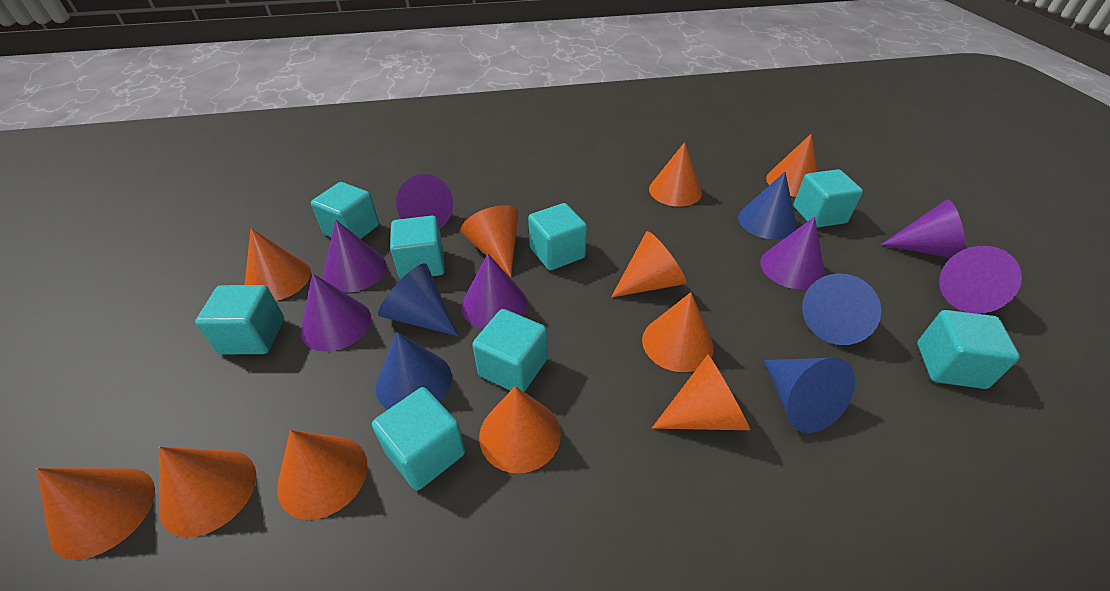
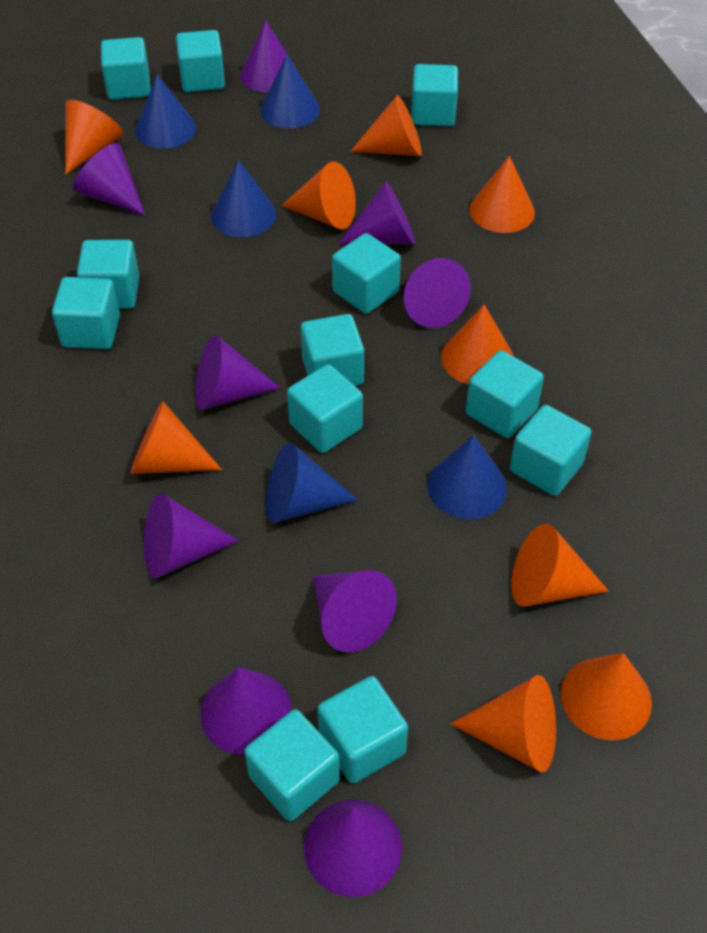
orange cone: 11 -> 9
purple cone: 7 -> 9
turquoise cube: 8 -> 12

